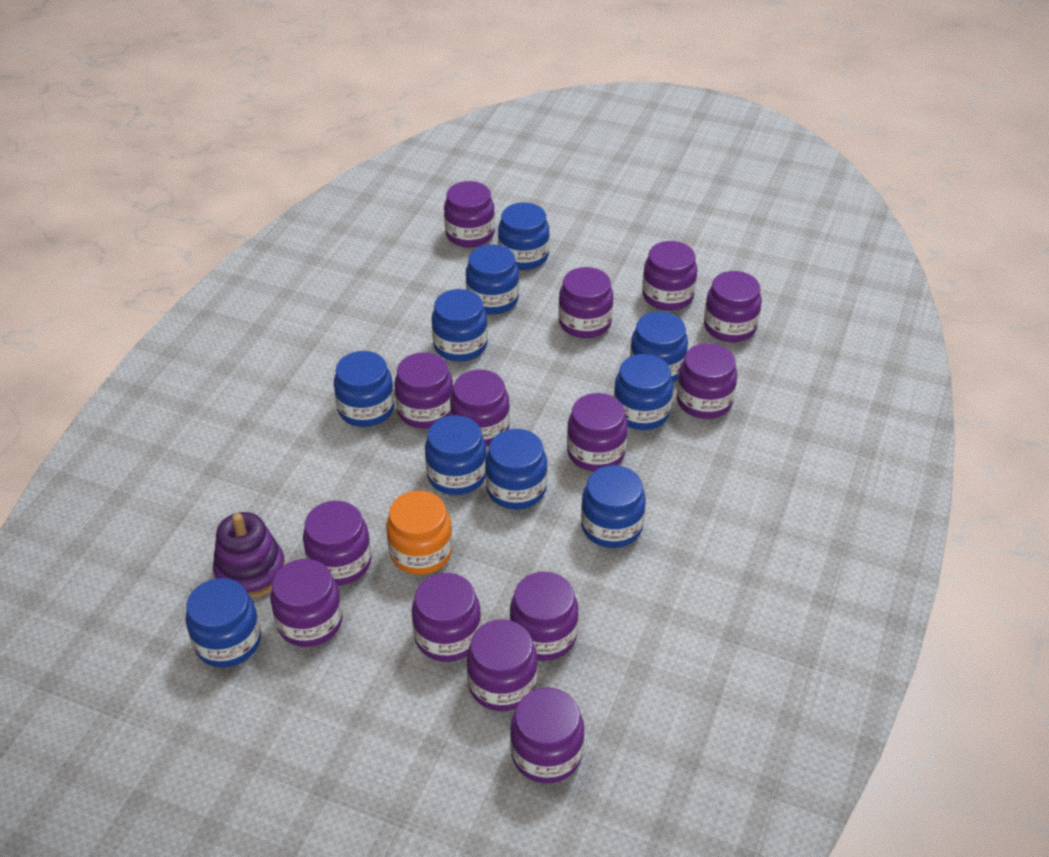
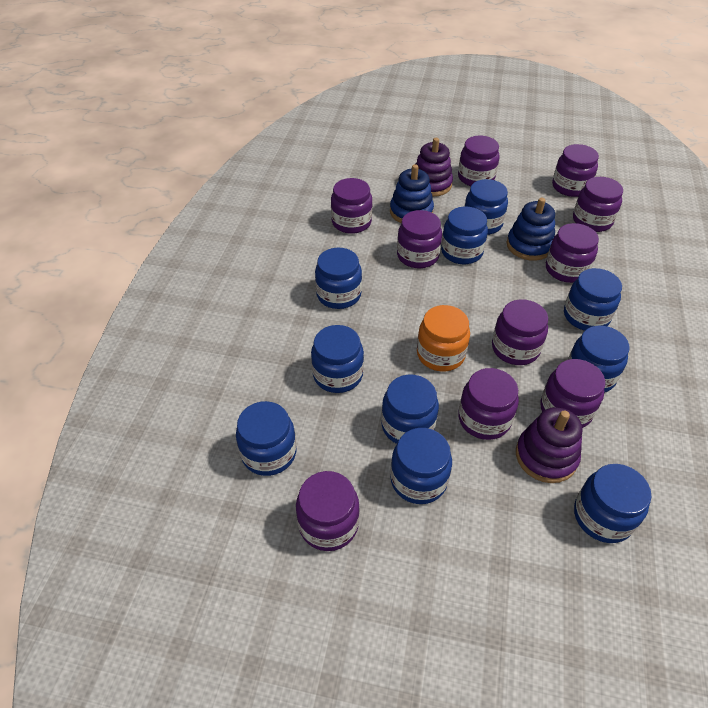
blue stacking toy: 0 -> 2
purple jar: 14 -> 10
purple stacking toy: 1 -> 2

